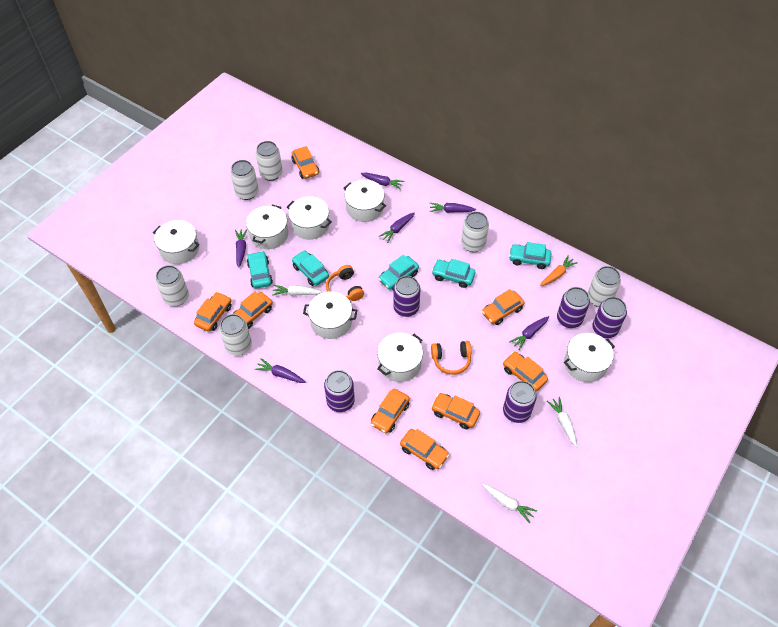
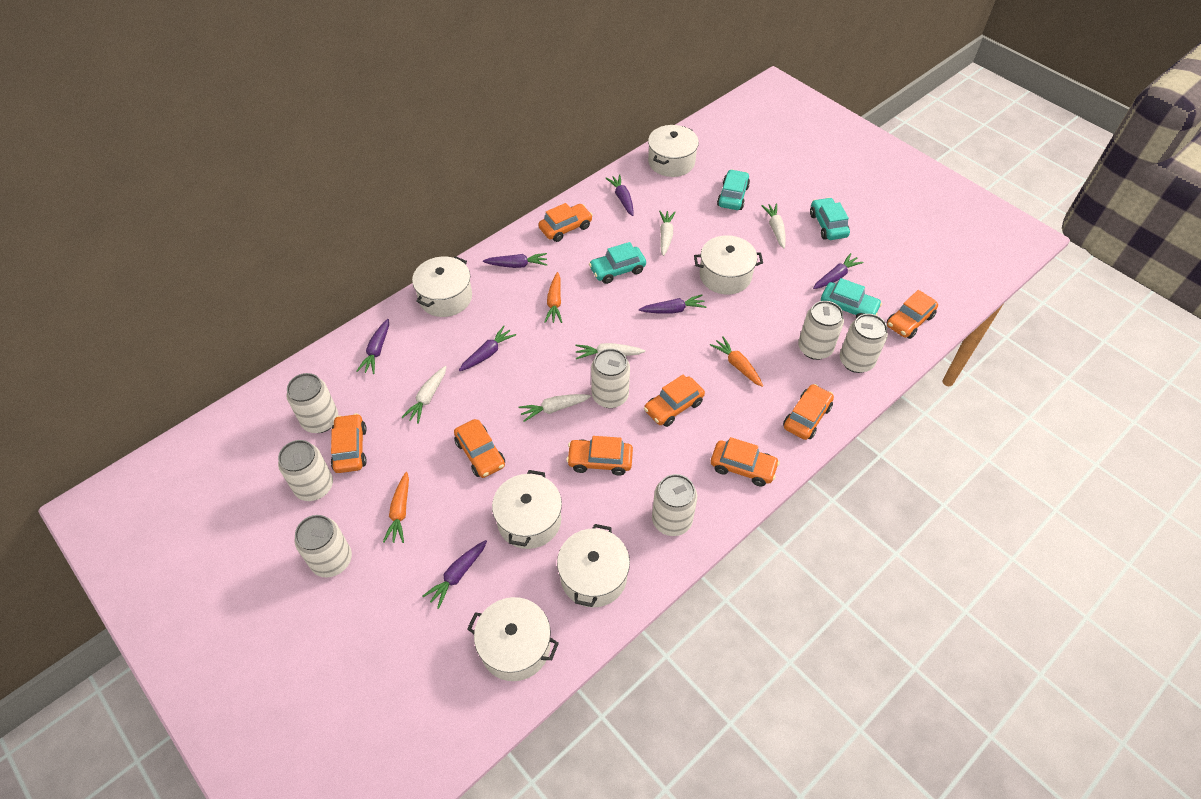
orange carrot: 1 -> 3
orange headphones: 2 -> 0
purple can: 5 -> 0
purple carrot: 6 -> 7
turquoise car: 5 -> 4
white can: 6 -> 7
white carrot: 3 -> 5
white pot: 7 -> 6

